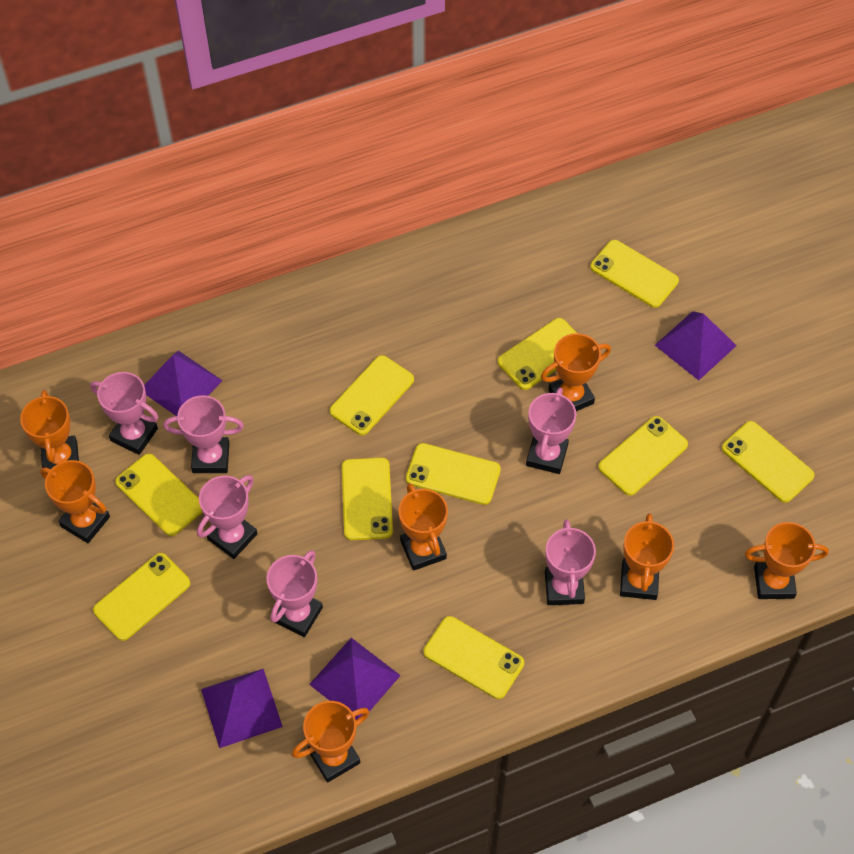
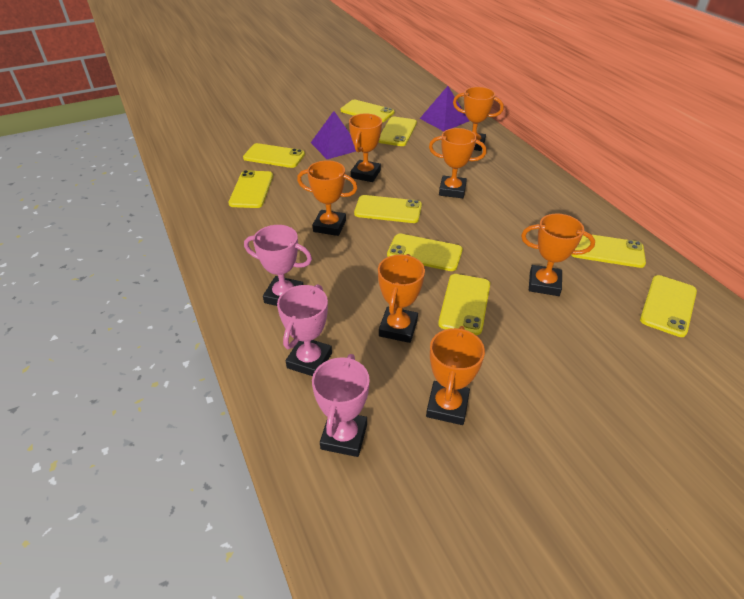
pink trophy: 6 -> 3
purple pyramid: 4 -> 2
yellow phone: 10 -> 9

